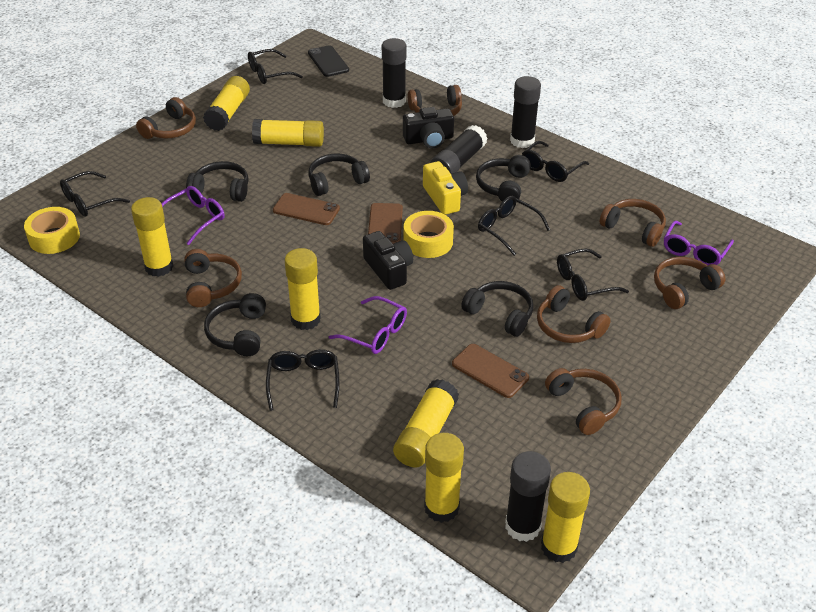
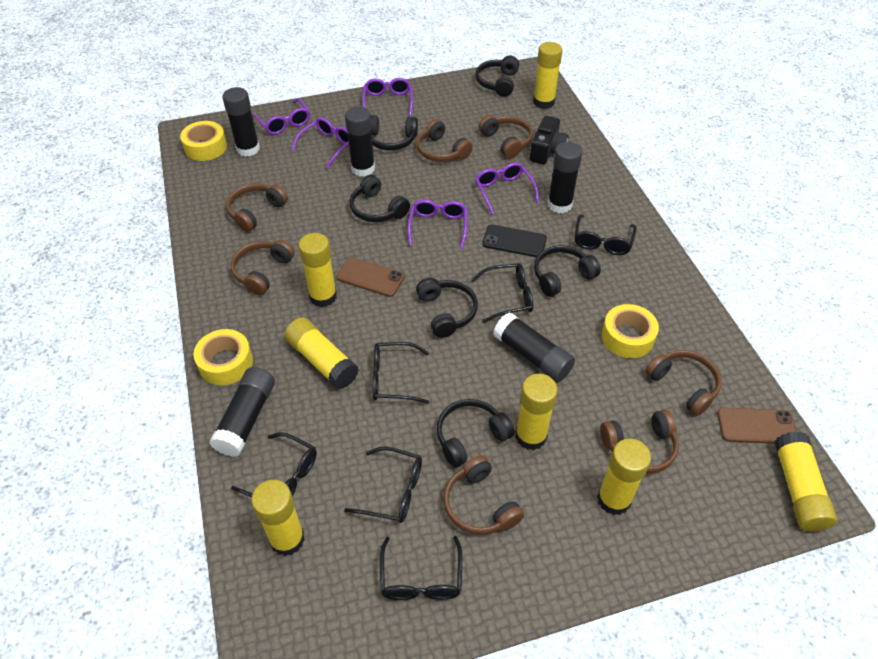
black camera: 2 -> 1
black glue stick: 4 -> 5
black headphones: 5 -> 6
brown phone: 3 -> 2
purple glasses: 3 -> 5
yellow camera: 1 -> 0
yellow tape: 2 -> 3

